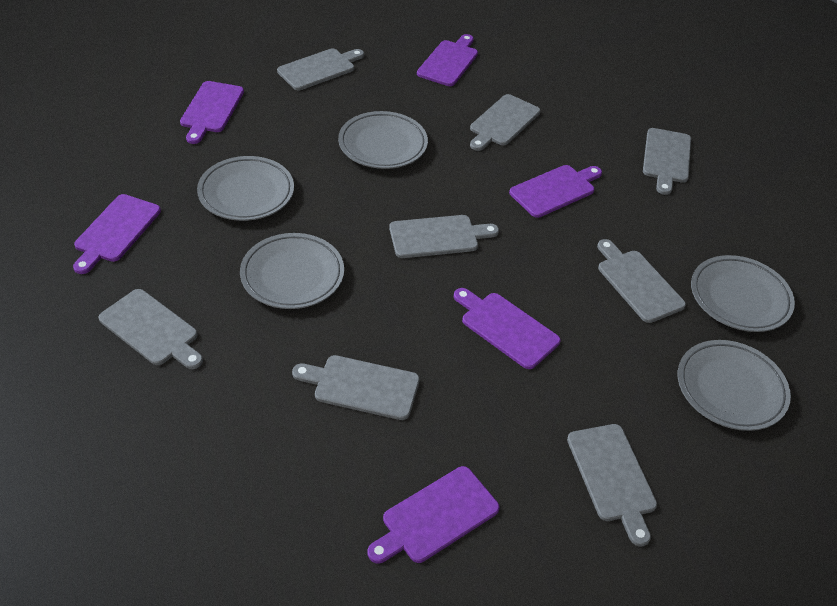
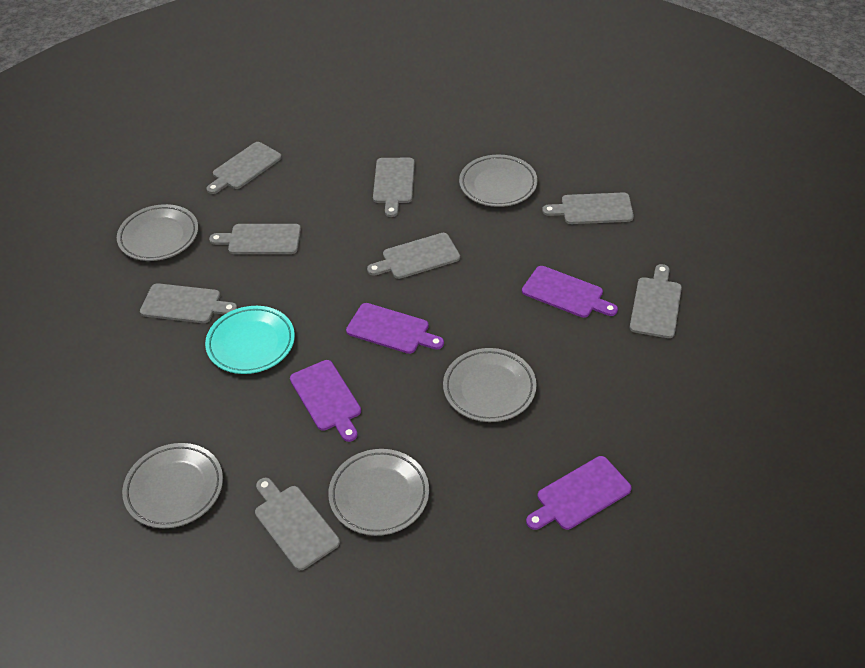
purple cutting board: 6 -> 4
turquoise plate: 0 -> 1

